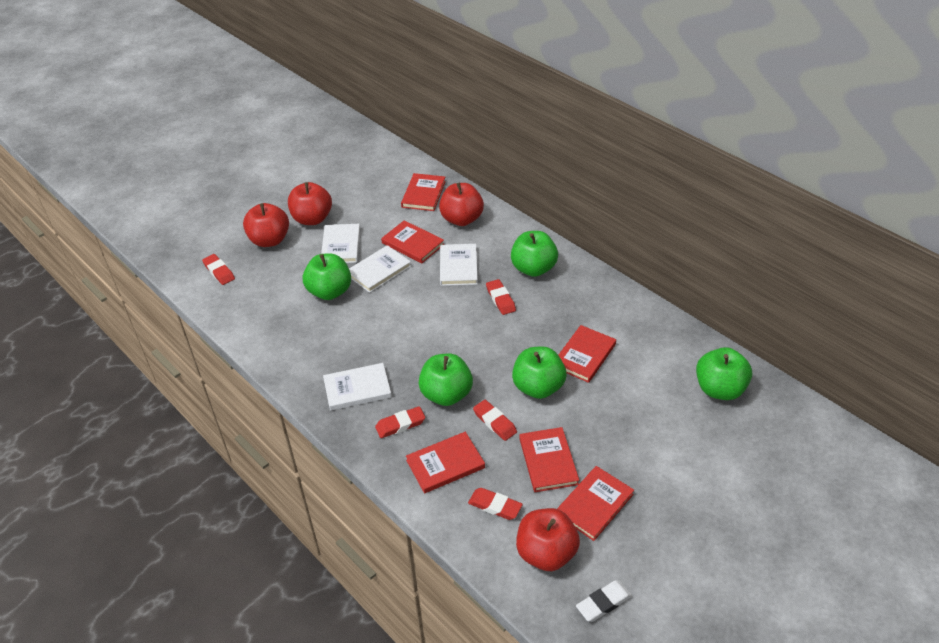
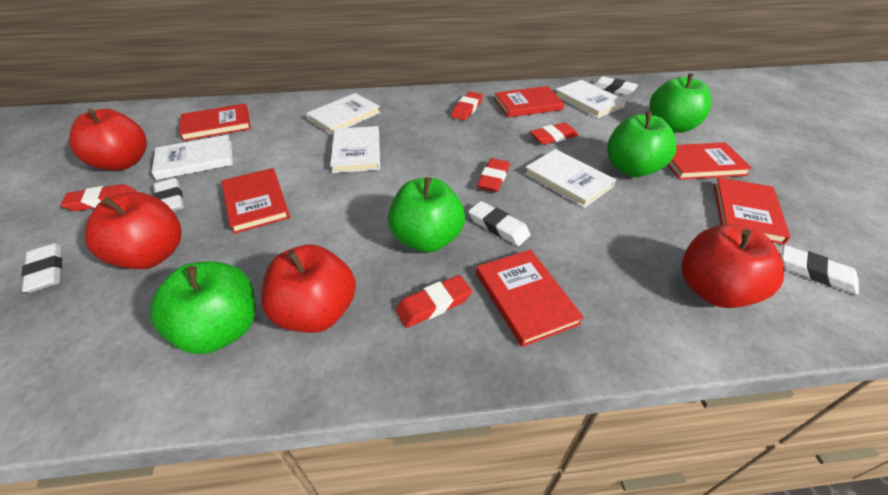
green apple: 5 -> 4
white book: 4 -> 5
white eraser: 1 -> 5

